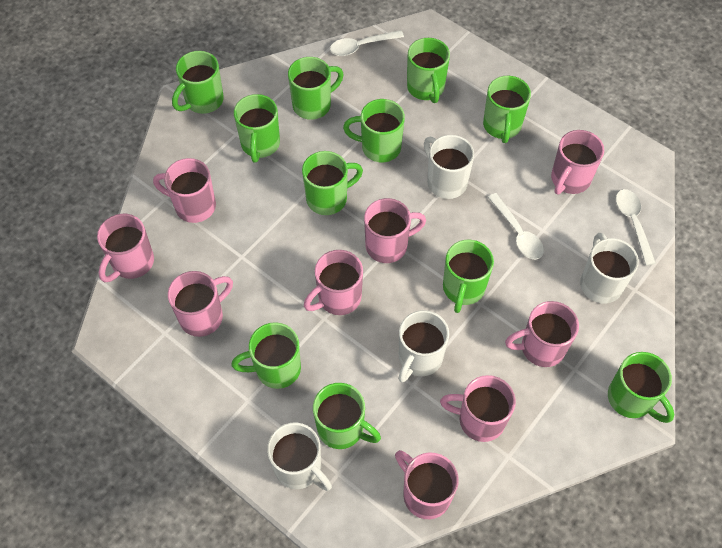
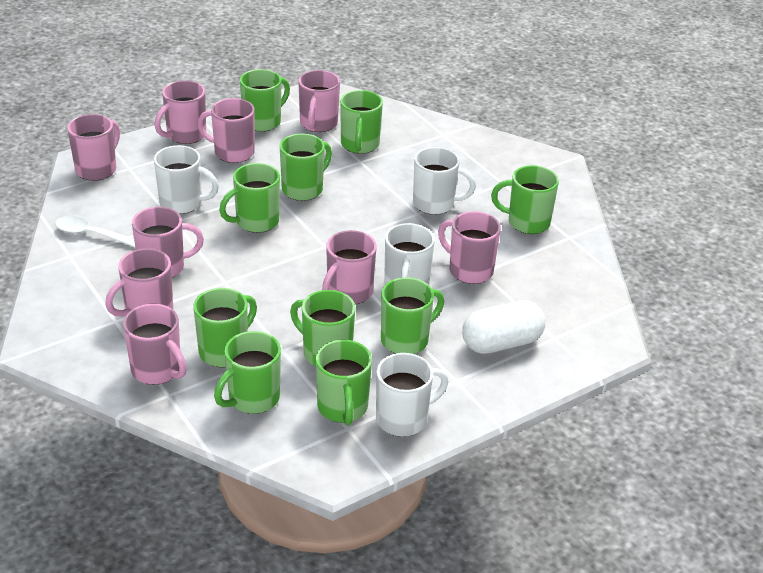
green mug: 11 -> 10
white capsule: 0 -> 1
white spoon: 3 -> 1

